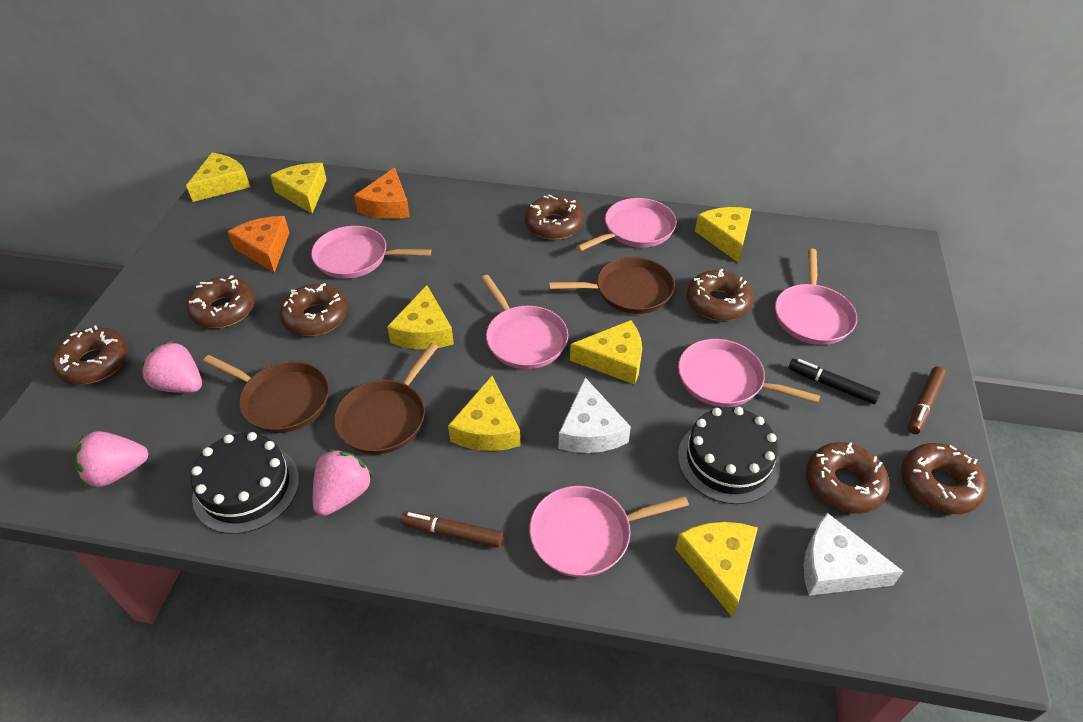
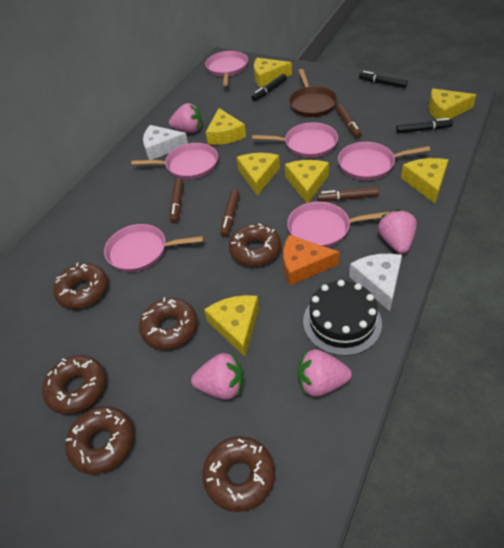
black cake: 2 -> 1
black marker: 1 -> 3
brown donut: 7 -> 6
brown marker: 2 -> 4
brown pan: 3 -> 1
orange cheese: 2 -> 1
pink strawberry: 3 -> 4

